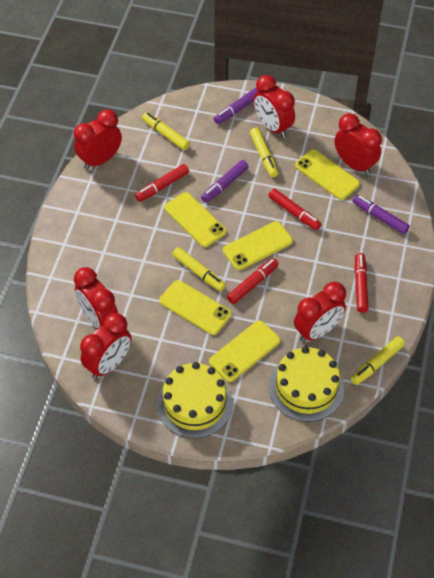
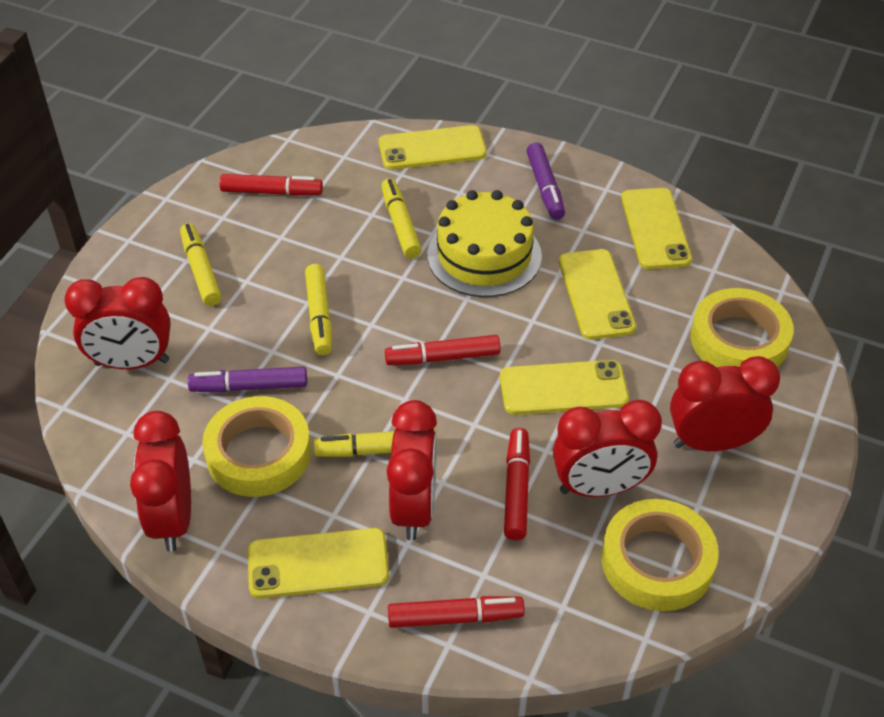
purple marker: 3 -> 2
red clock: 6 -> 5
yellow cake: 2 -> 1
yellow tape: 0 -> 3

